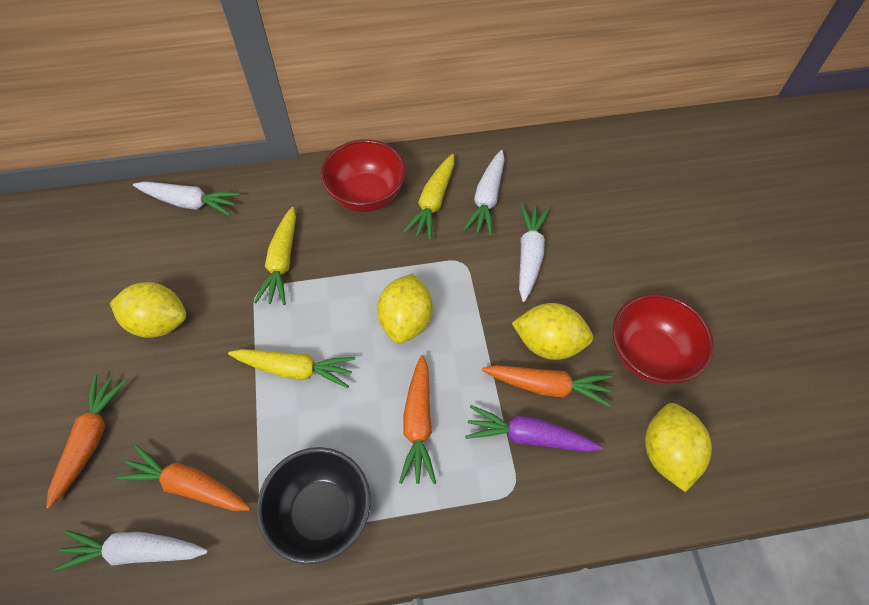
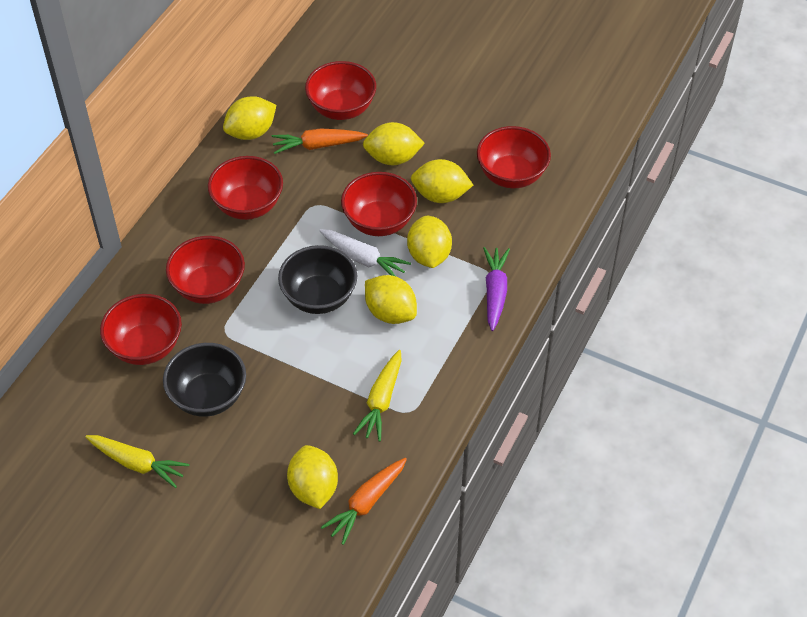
black bowl: 1 -> 2
orange carrot: 4 -> 2
red bowl: 2 -> 6
white carrot: 4 -> 1
yellow carrot: 3 -> 2
yellow lemon: 4 -> 6

